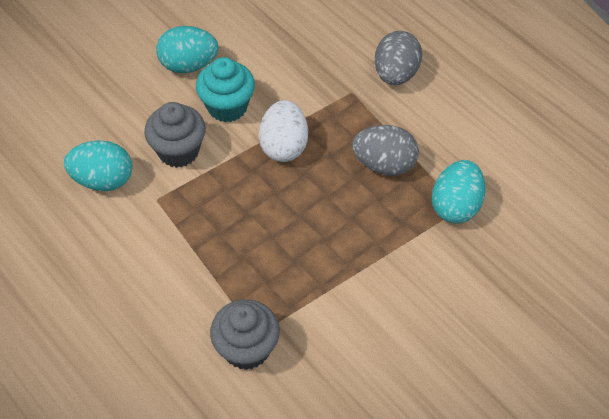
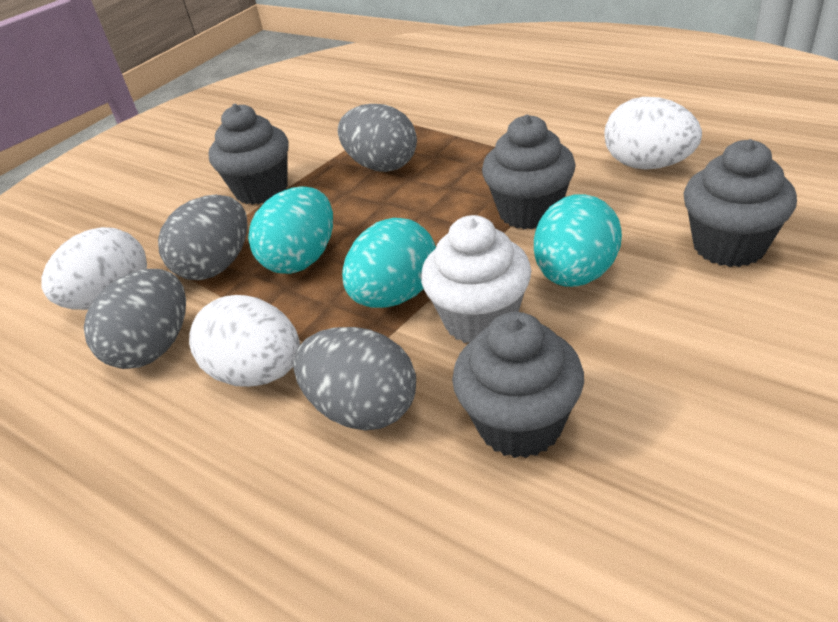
grey cupcake: 2 -> 4
grey egg: 2 -> 4
turquoise cupcake: 1 -> 0
white cupcake: 0 -> 1
white egg: 1 -> 3

